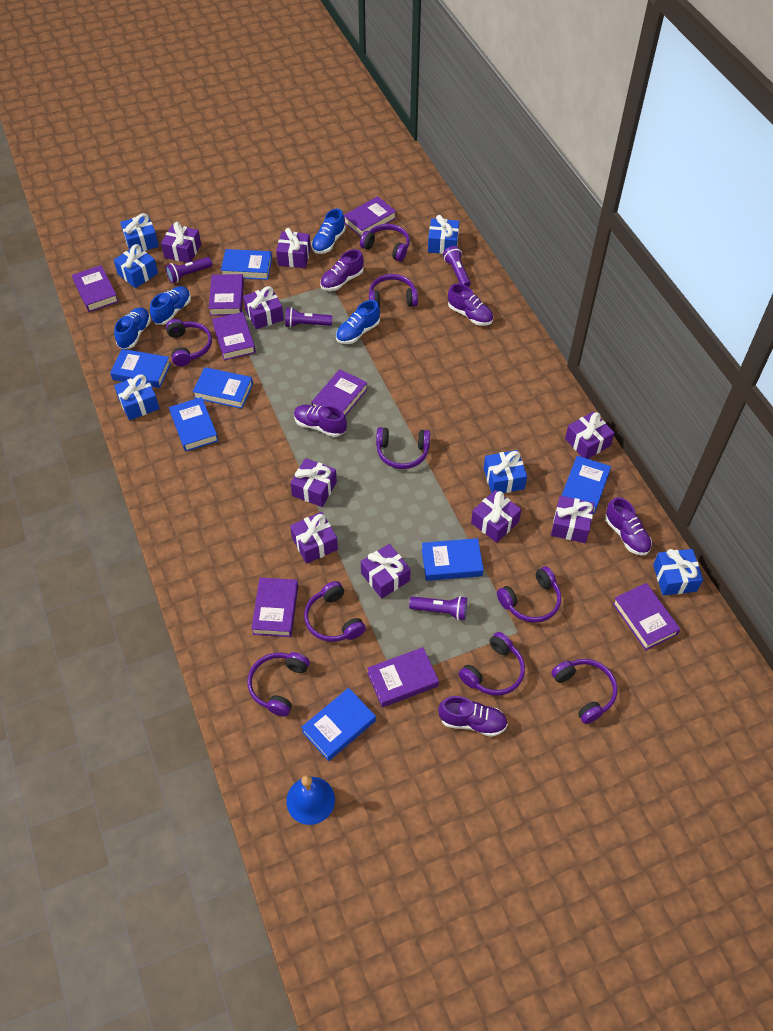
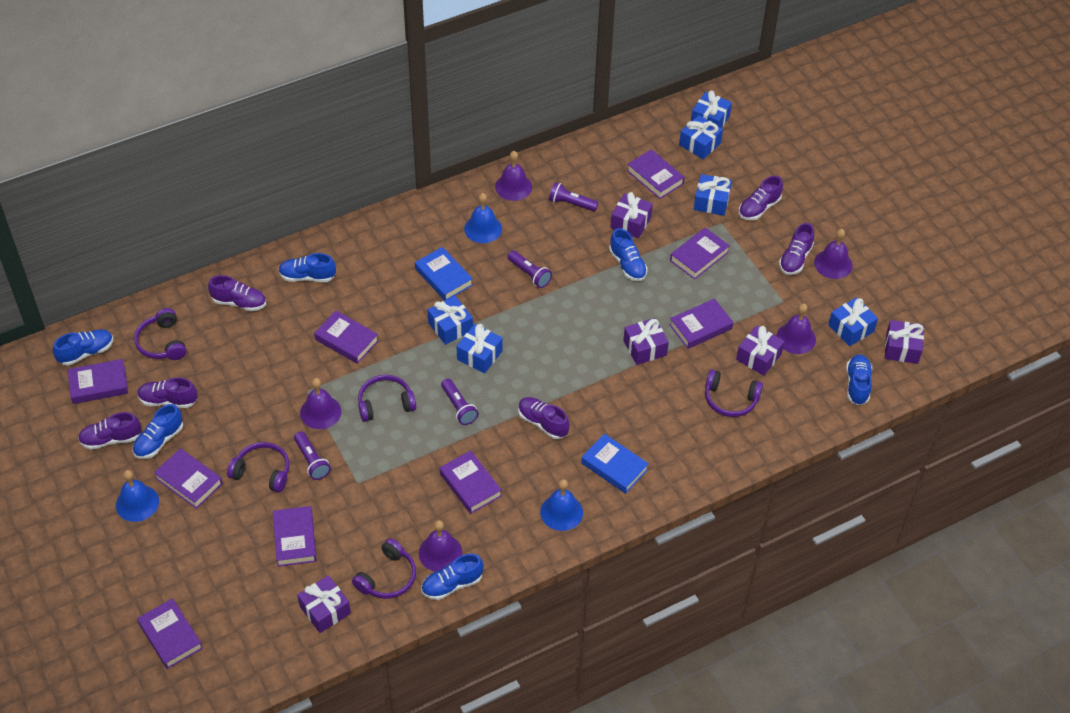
blue bell: 1 -> 3
blue book: 7 -> 2
blue shoe: 4 -> 6
purple bell: 0 -> 5
purple book: 8 -> 9
purple gift: 9 -> 5
purple headphones: 9 -> 5
purple shoe: 5 -> 6

